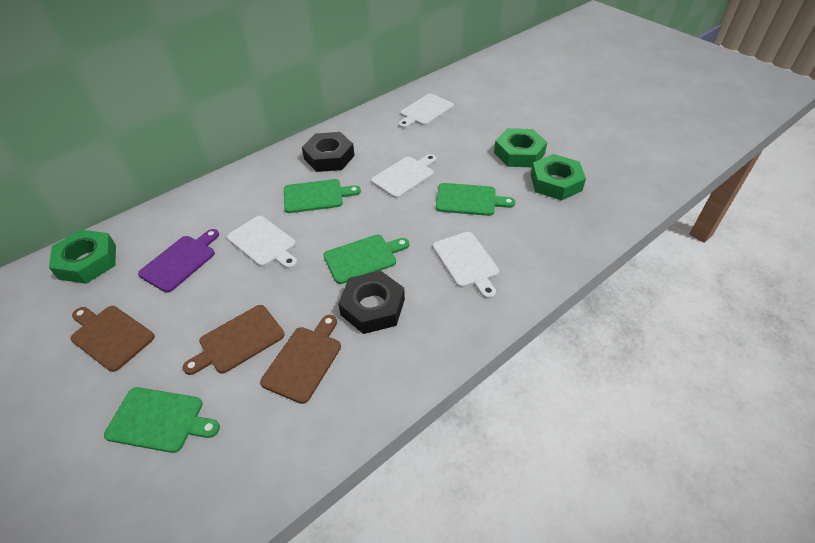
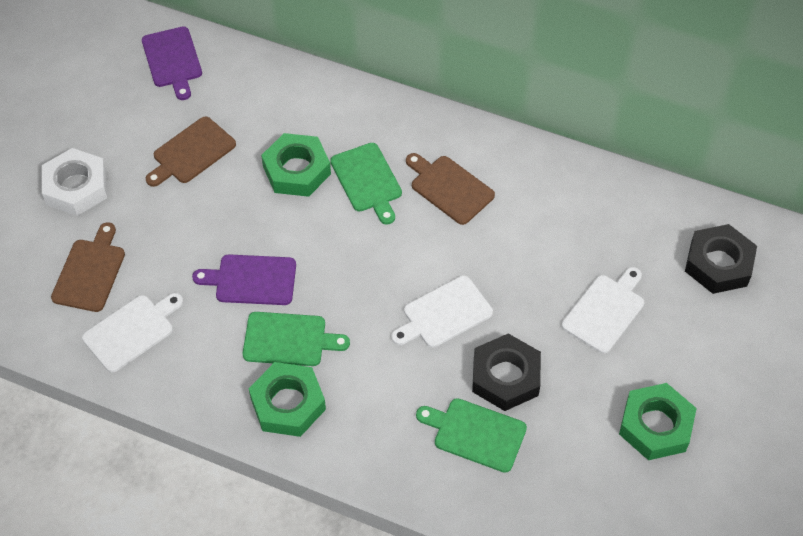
green cutting board: 4 -> 3
purple cutting board: 1 -> 2
white cutting board: 4 -> 3
white nut: 0 -> 1

